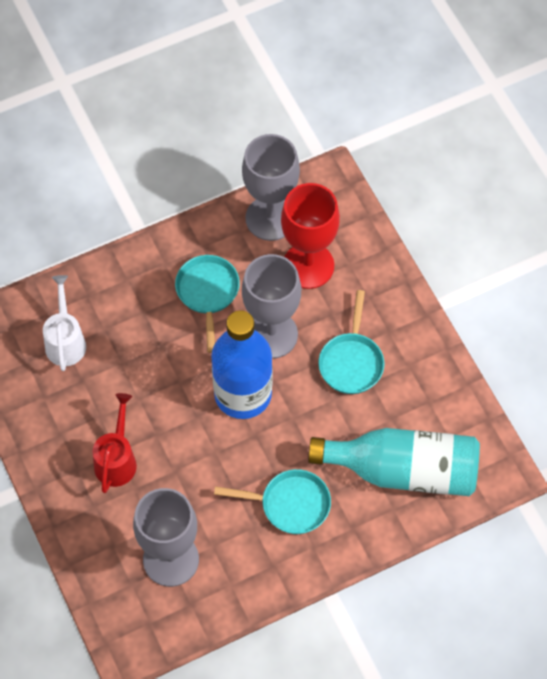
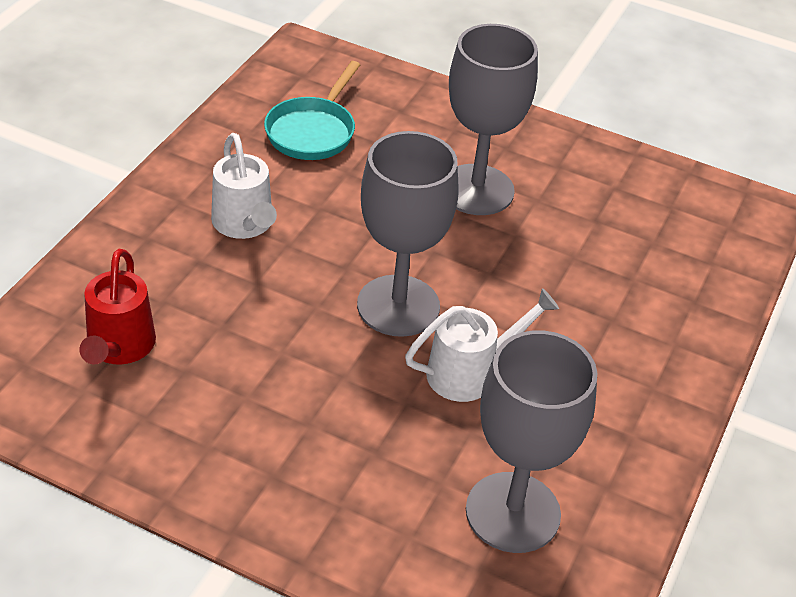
blue bottle: 1 -> 0
red goblet: 1 -> 0
turquoise bottle: 1 -> 0
turquoise pan: 3 -> 1
white watering can: 1 -> 2

